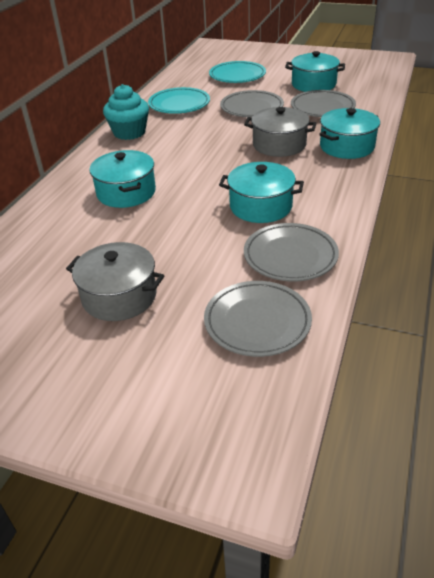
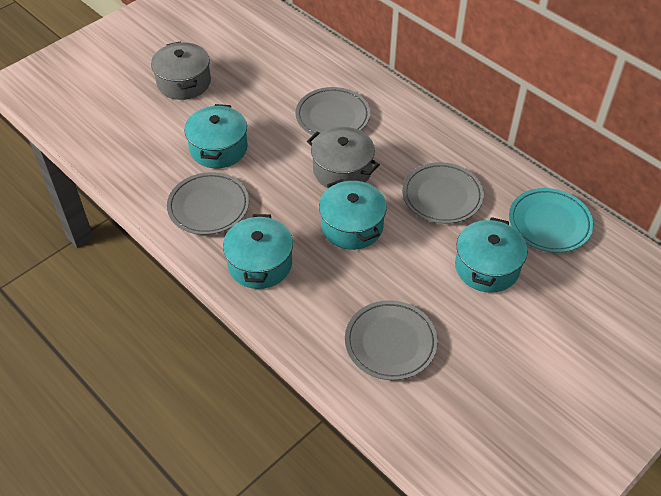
turquoise cupcake: 1 -> 0
turquoise plate: 2 -> 1

